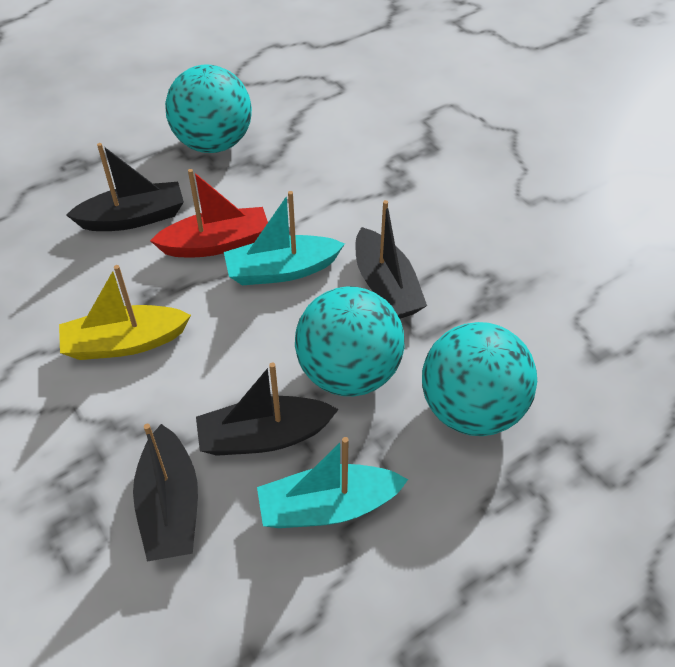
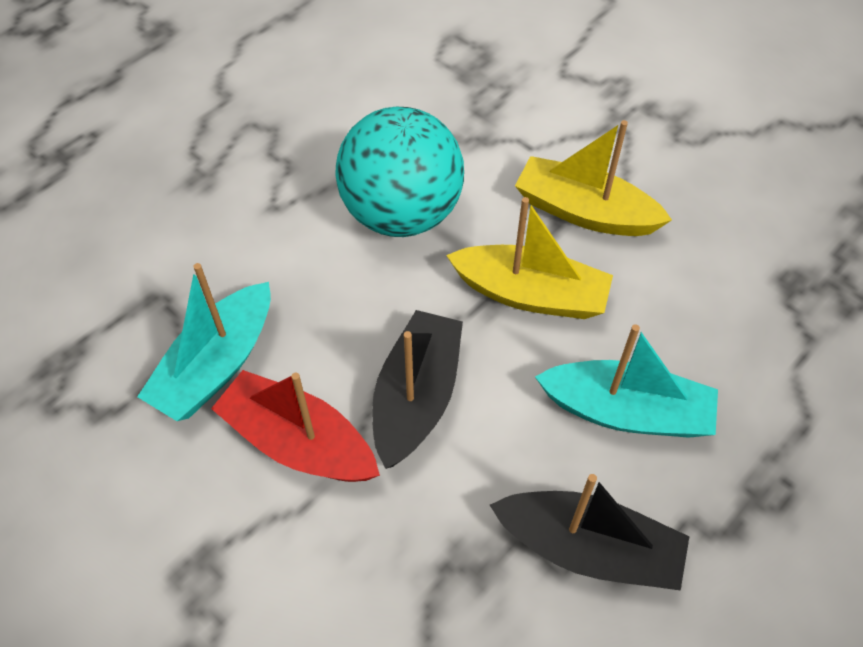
black boat: 4 -> 2
turquoise ball: 3 -> 1
yellow boat: 1 -> 2

